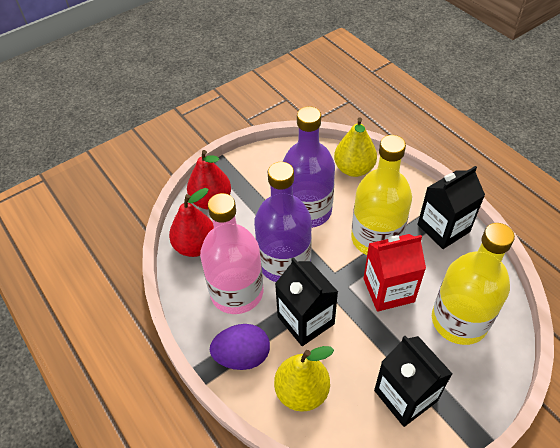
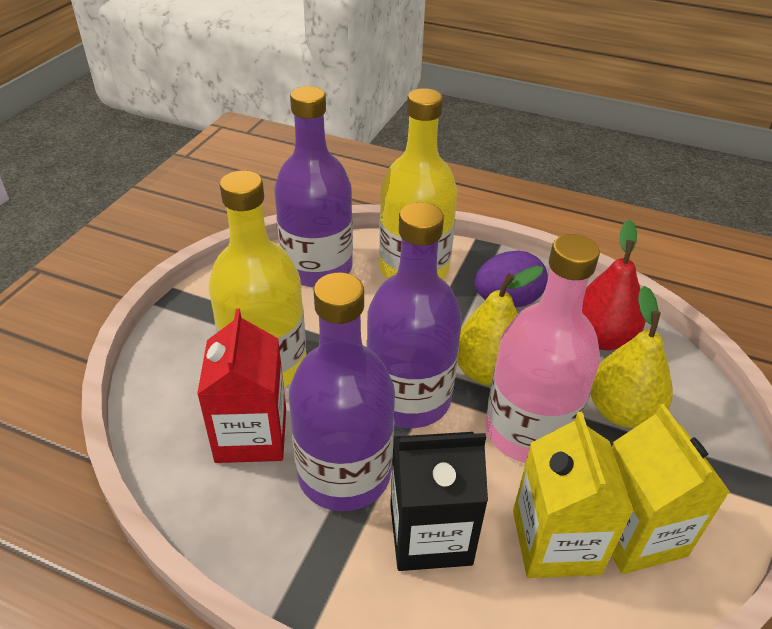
black carton: 3 -> 1
purple bottle: 2 -> 3
red pear: 2 -> 1
yellow carton: 0 -> 2

